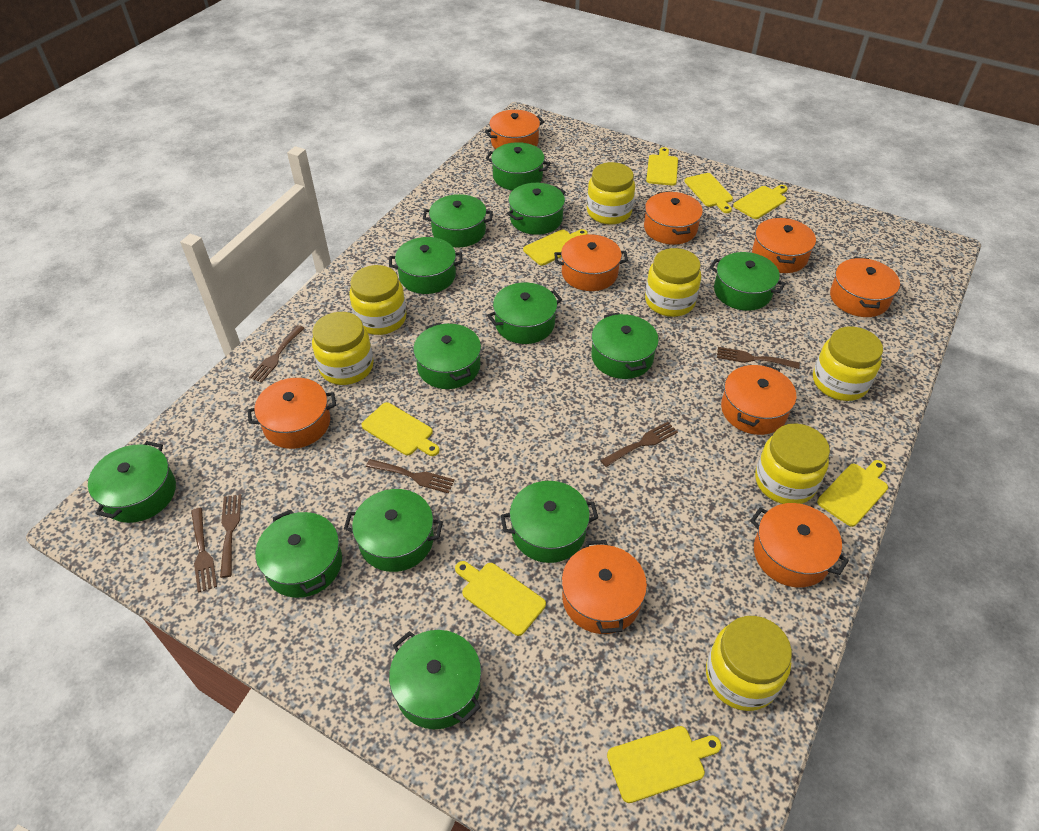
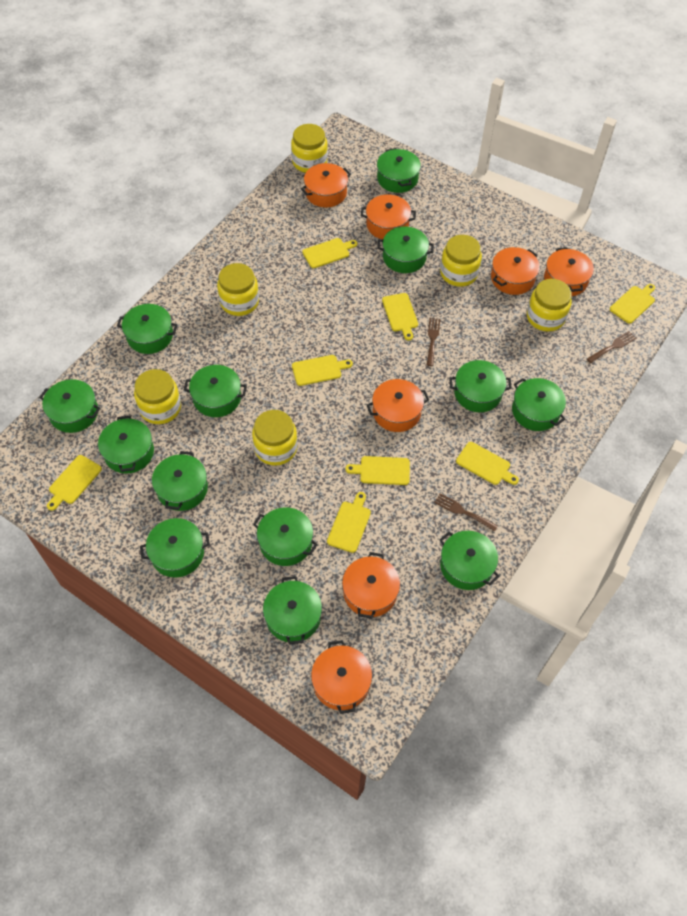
brown fork: 6 -> 3
orange pot: 9 -> 7
yellow jar: 7 -> 6

